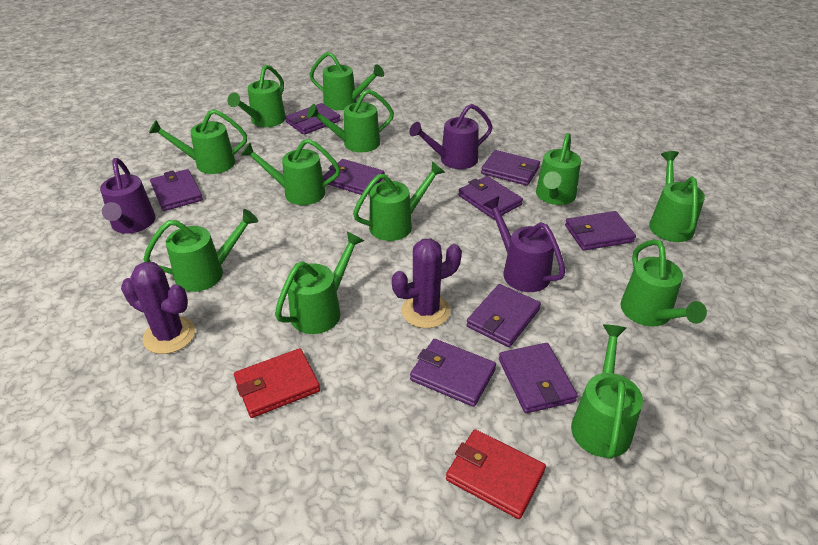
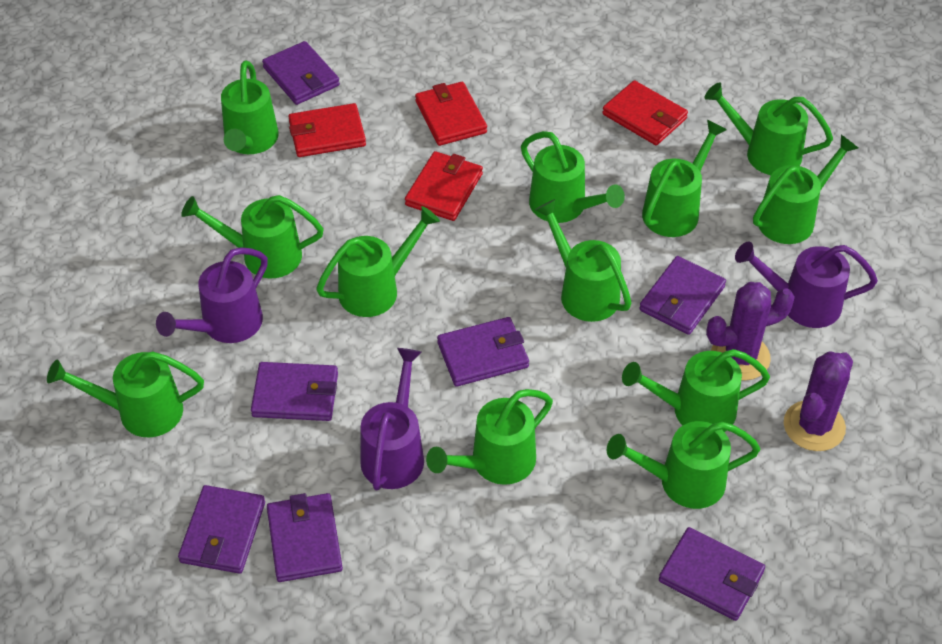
purple wallet: 9 -> 7
red wallet: 2 -> 4

